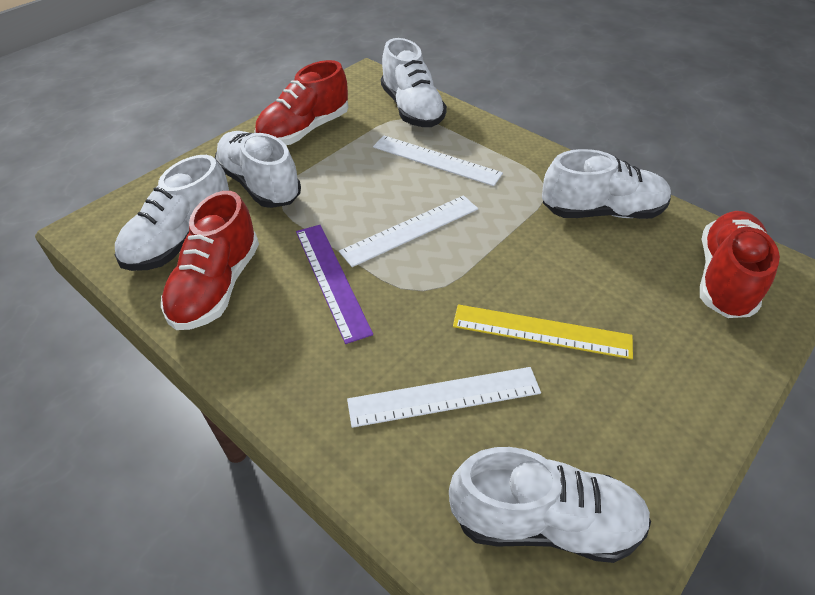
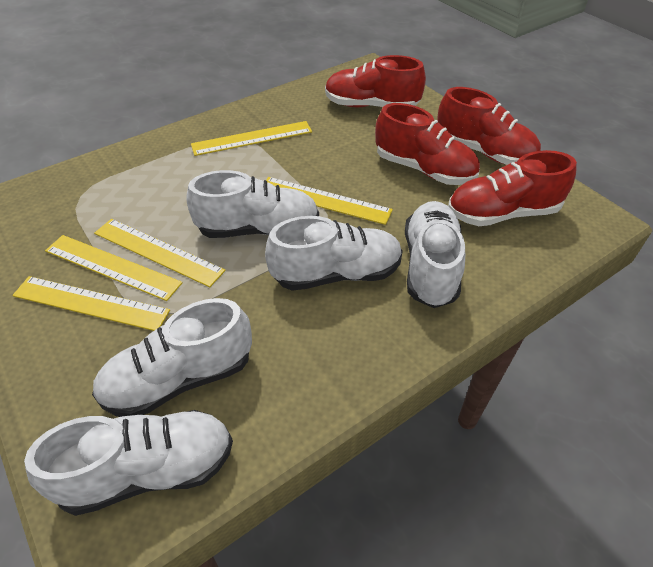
purple ruler: 1 -> 0
red shoe: 3 -> 4
white ruler: 3 -> 0
yellow ruler: 1 -> 5

